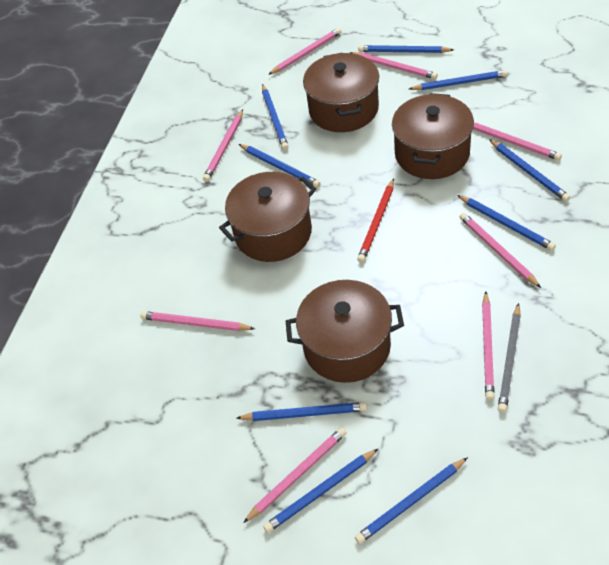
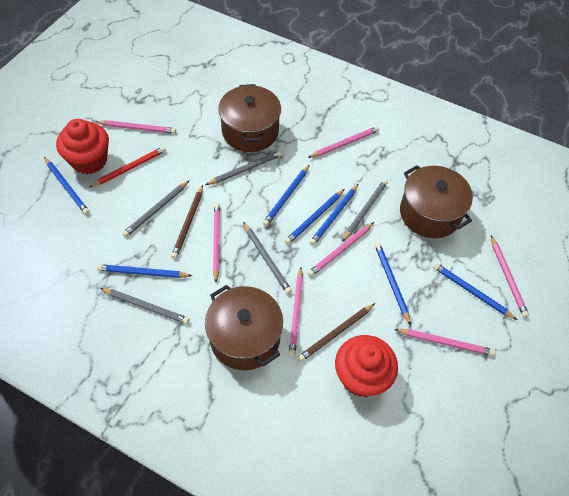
blue pencil: 9 -> 7
brown pencil: 0 -> 2
brown pot: 4 -> 3
grey pencil: 1 -> 5
pink pencil: 8 -> 7
red cupcake: 0 -> 2

